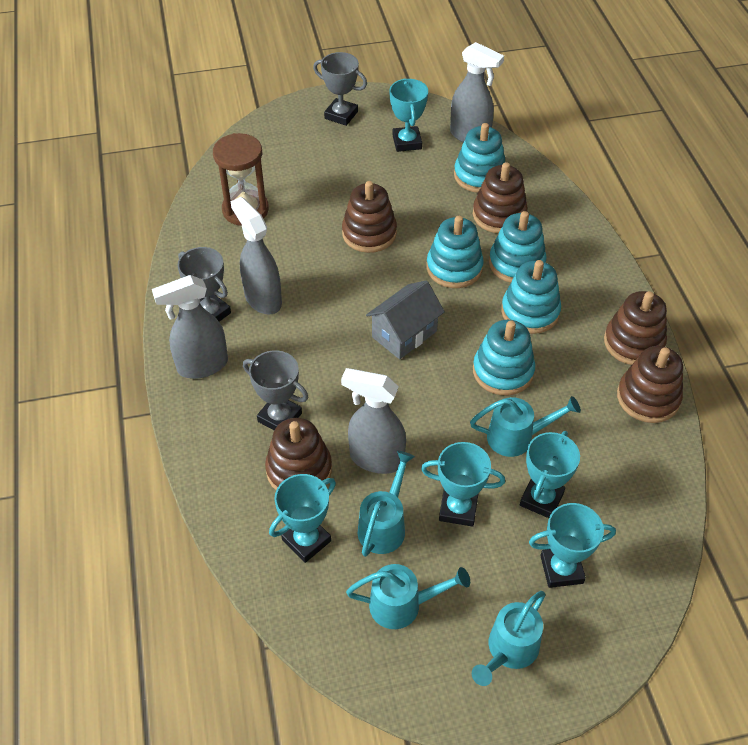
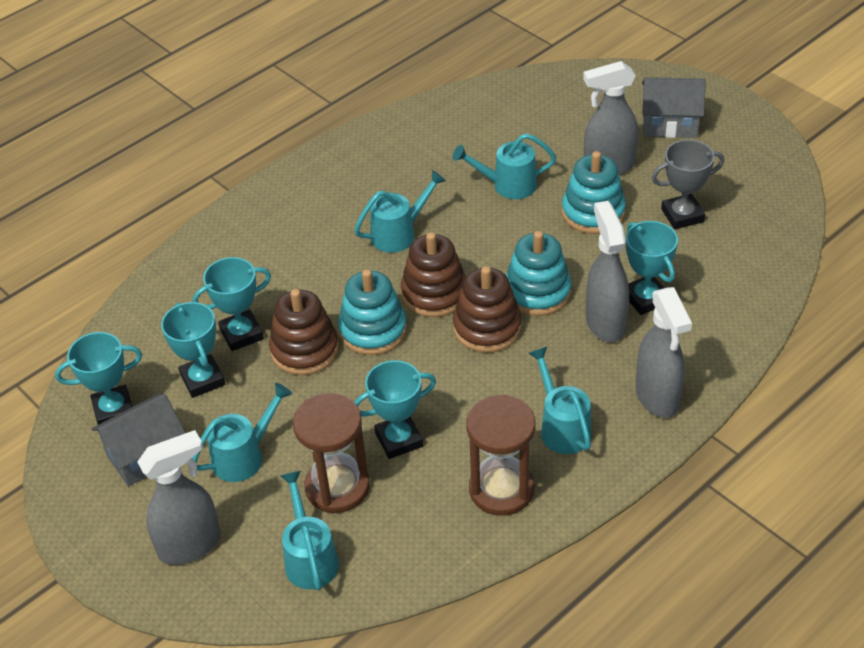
brown hourglass: 1 -> 2
brown stacking toy: 5 -> 3
grey house: 1 -> 2
grey trophy: 3 -> 1
turquoise stacking toy: 5 -> 3
turquoise watering can: 4 -> 5

